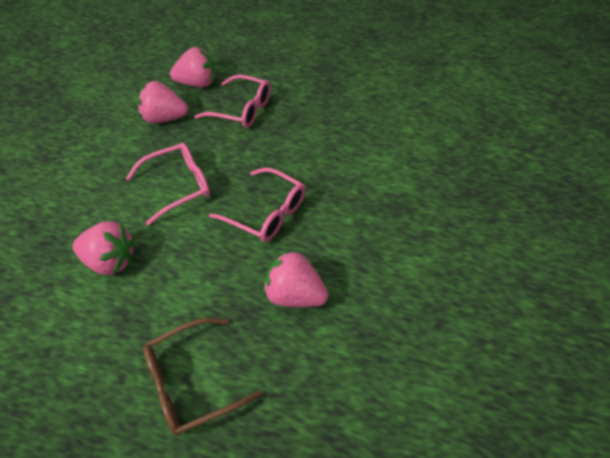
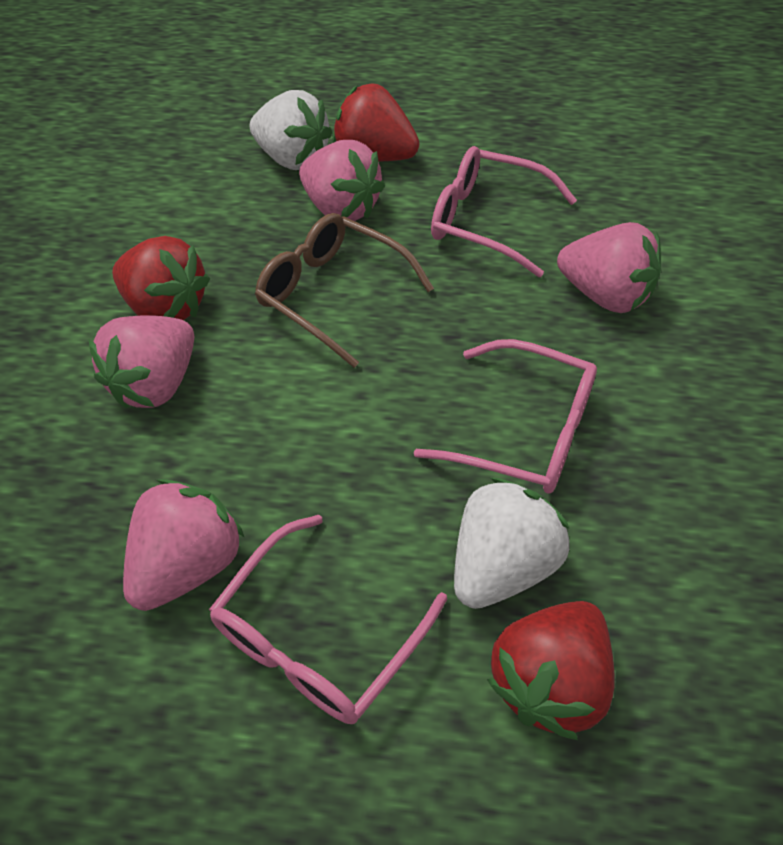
red strawberry: 0 -> 3
white strawberry: 0 -> 2

